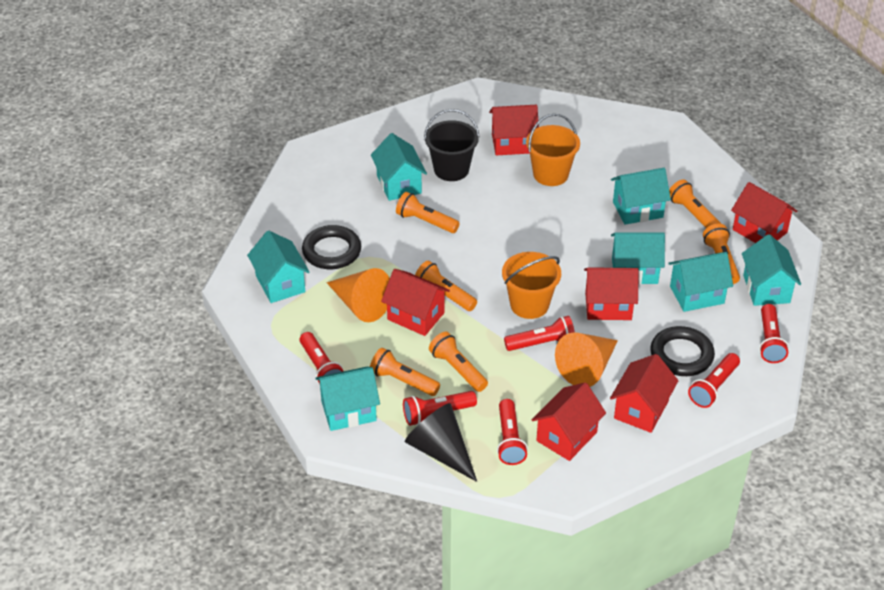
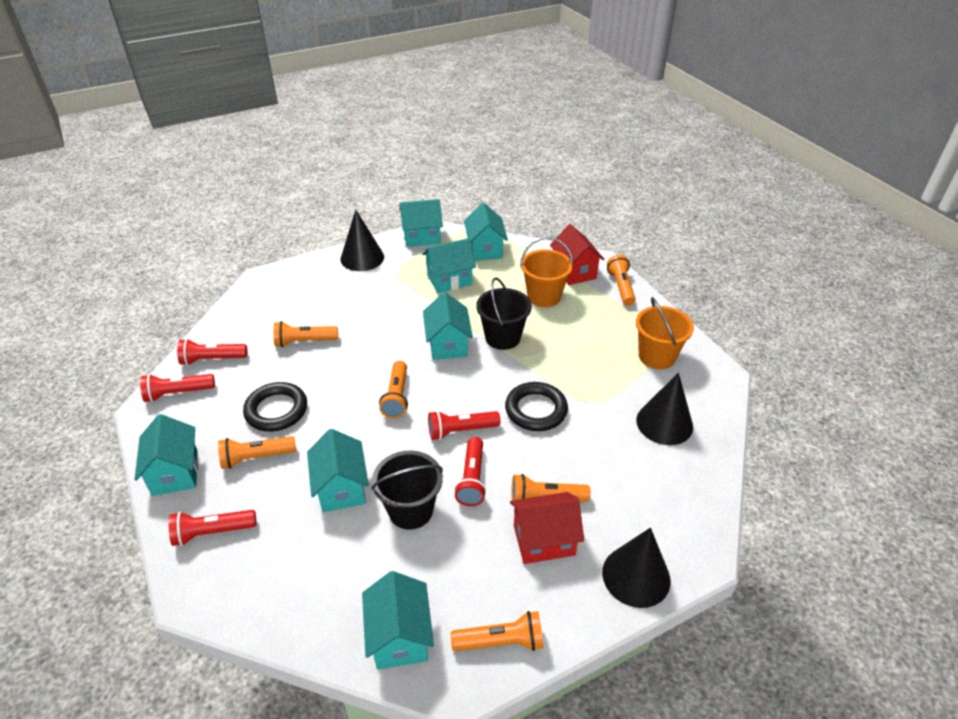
black bucket: 1 -> 2
black cone: 1 -> 3
orange cone: 2 -> 0
red flashlight: 6 -> 5
red house: 6 -> 2

